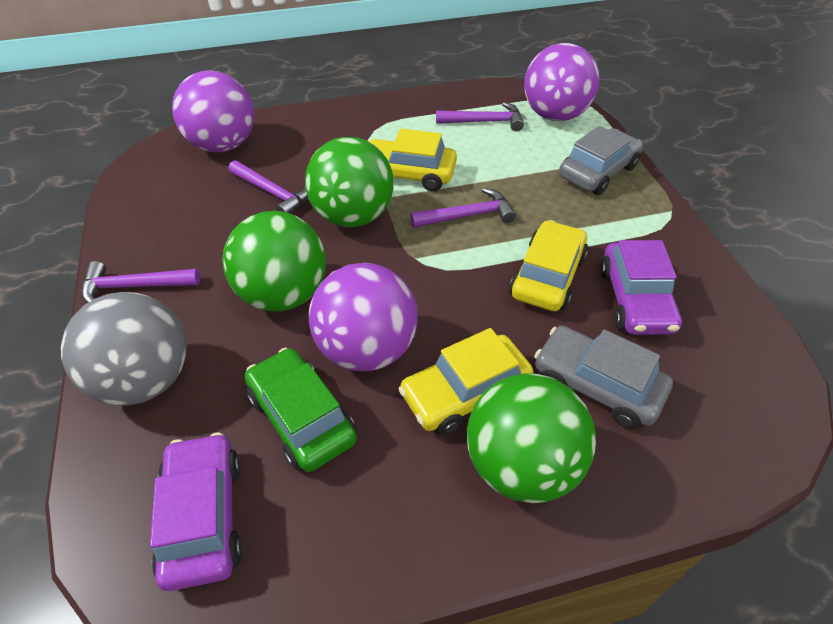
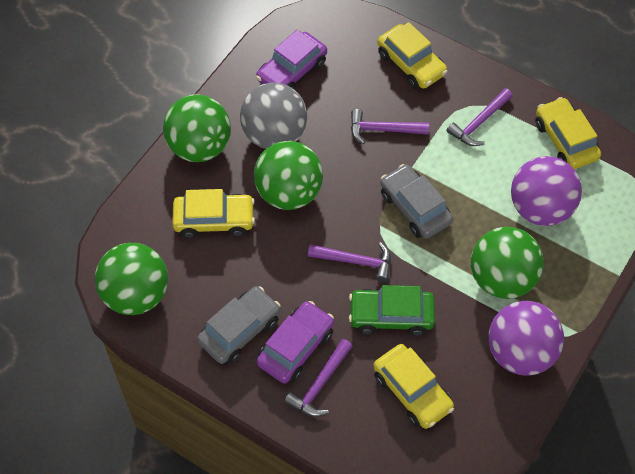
green ball: 3 -> 4
purple ball: 3 -> 2
yellow car: 3 -> 4

